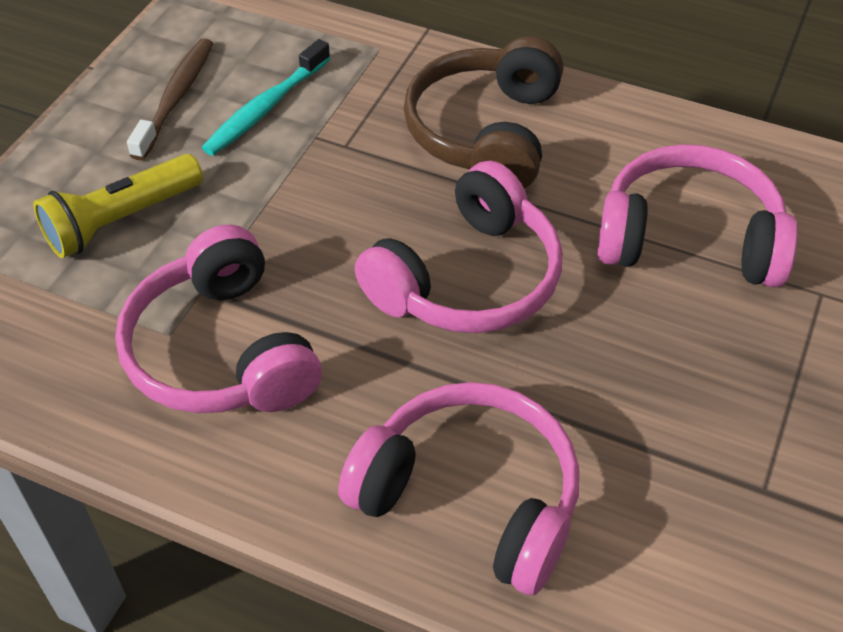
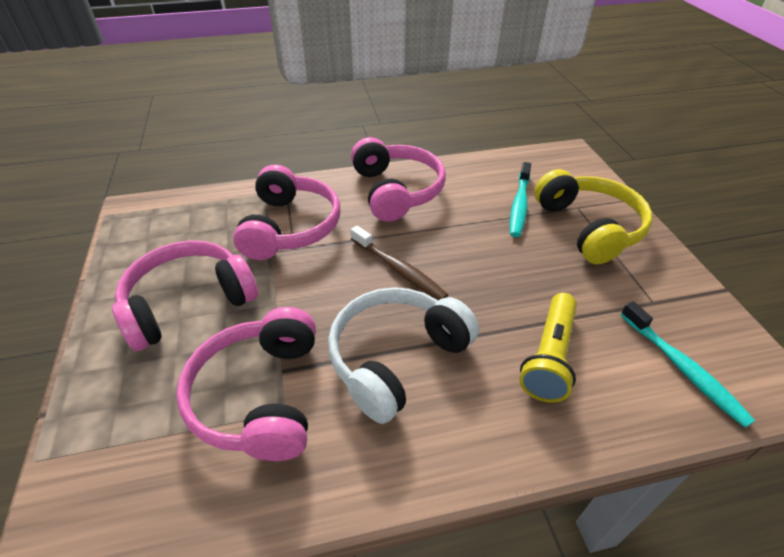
brown headphones: 1 -> 0
turquoise toothbrush: 1 -> 2
white headphones: 0 -> 1
yellow headphones: 0 -> 1

